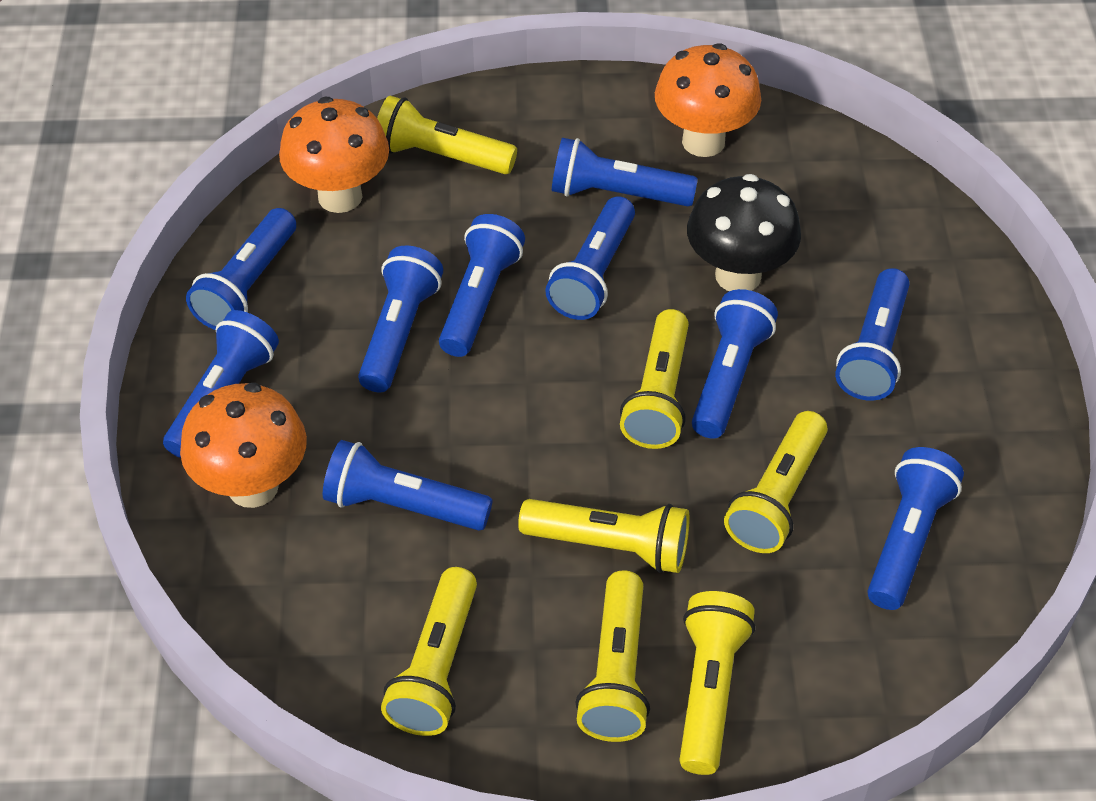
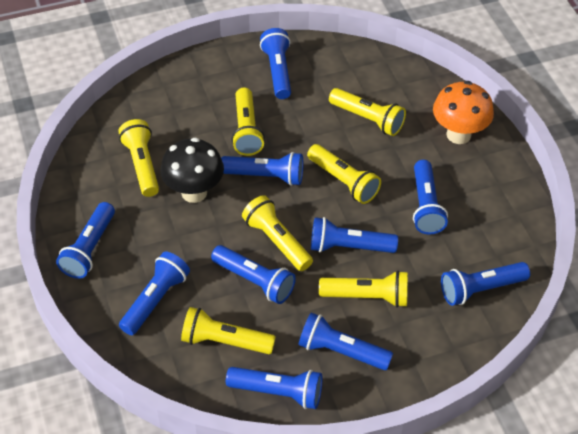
orange mushroom: 3 -> 1

